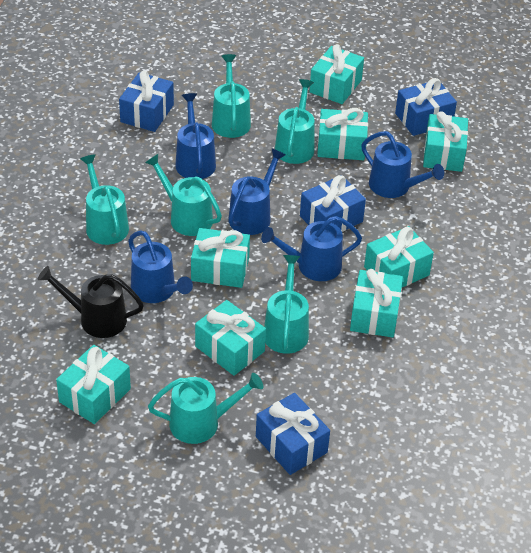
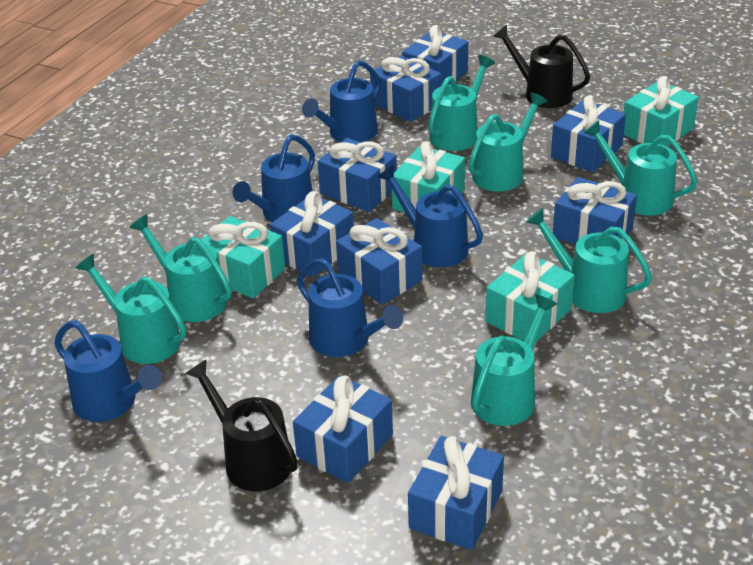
black watering can: 1 -> 2
blue gift: 4 -> 9
turquoise gift: 8 -> 4
turquoise watering can: 6 -> 7

